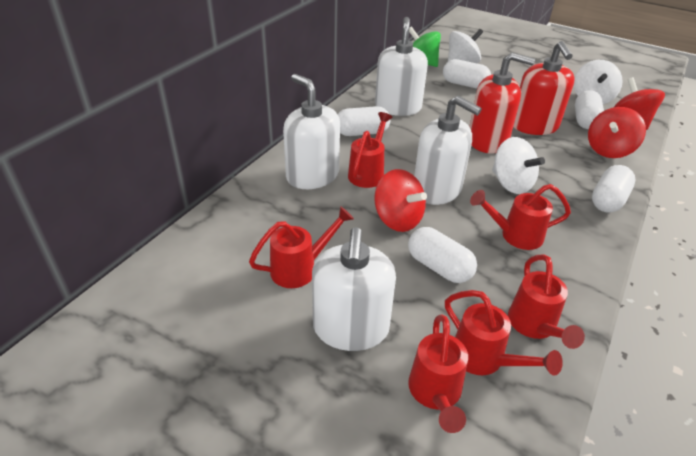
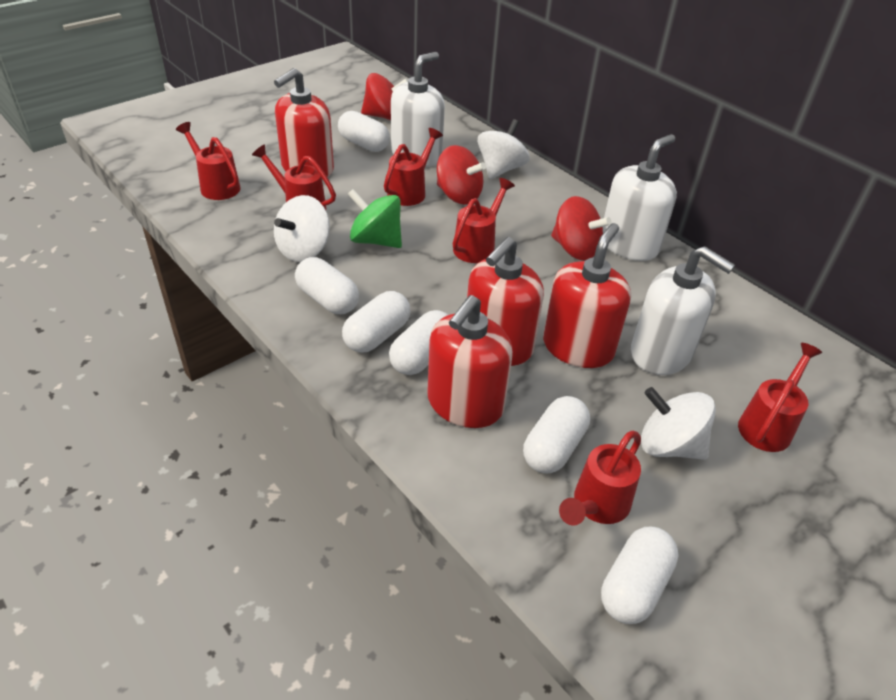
red soap dispenser: 2 -> 4
white capsule: 5 -> 6
white soap dispenser: 4 -> 3

